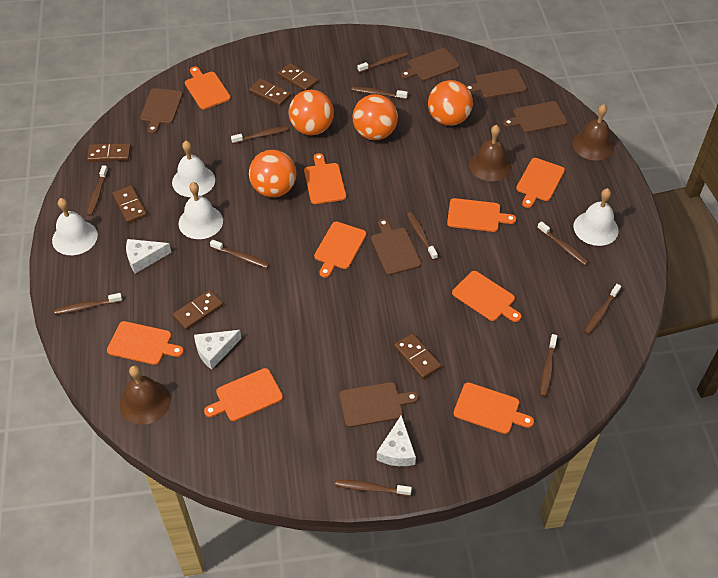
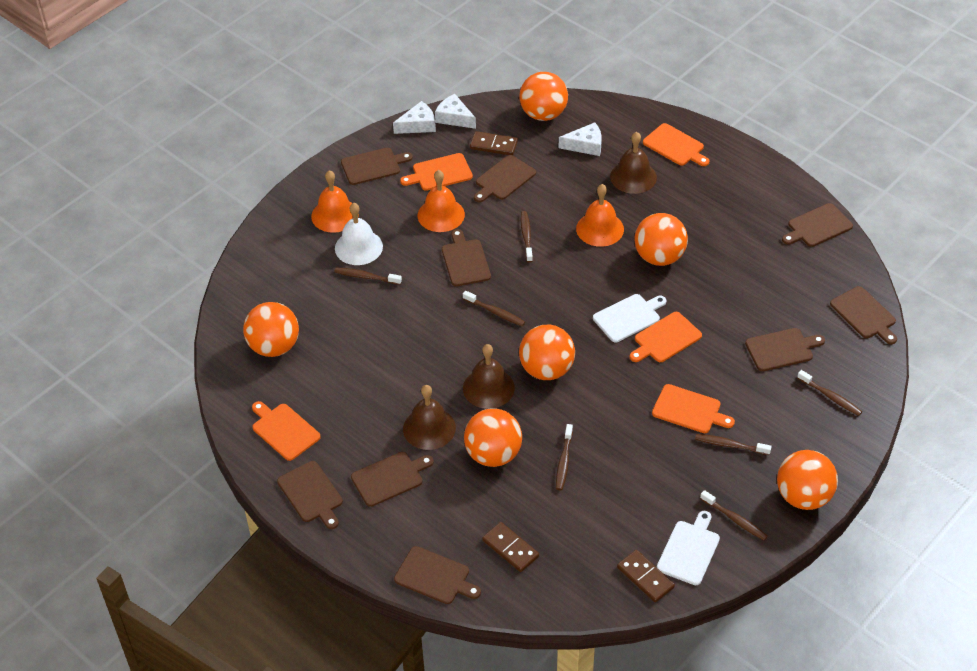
brown cutting board: 6 -> 9
brown domino: 6 -> 3
brown toothbrush: 11 -> 7
orange ball: 4 -> 6
orange bell: 0 -> 3
orange cutting board: 9 -> 5
white bell: 4 -> 1
white cutting board: 0 -> 2

